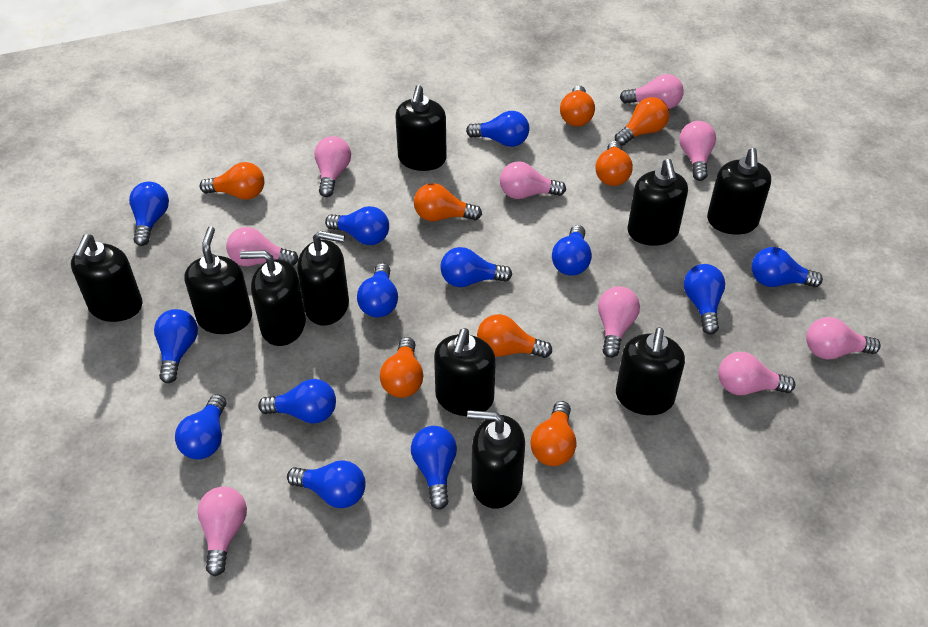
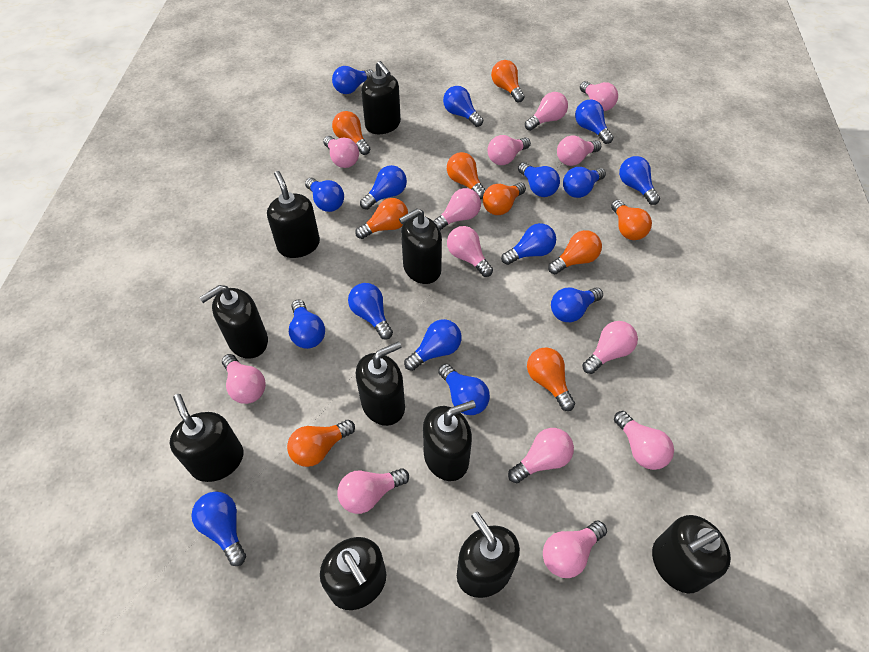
blue light bulb: 13 -> 15
orange light bulb: 8 -> 9
pink light bulb: 9 -> 13

